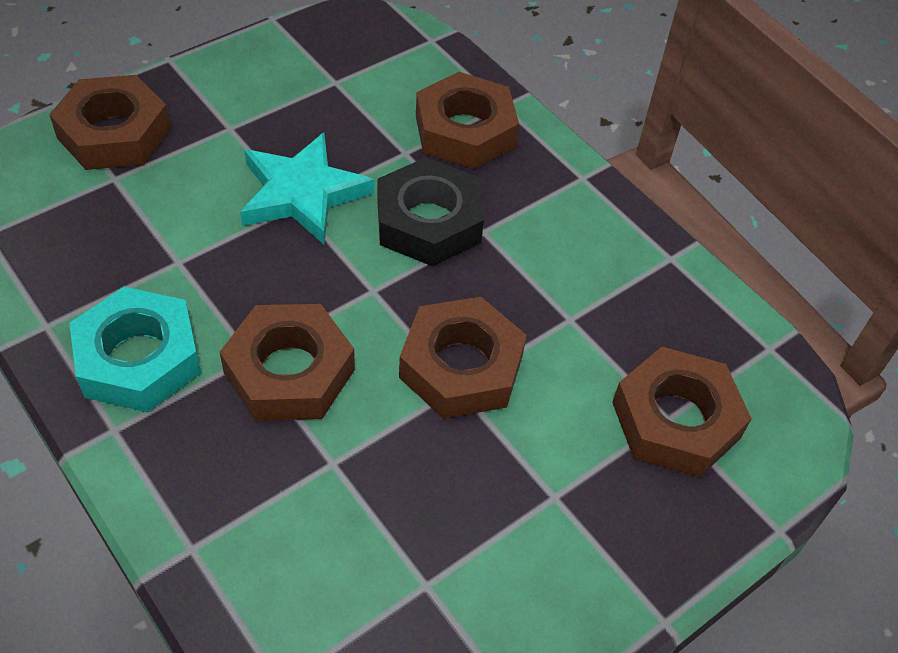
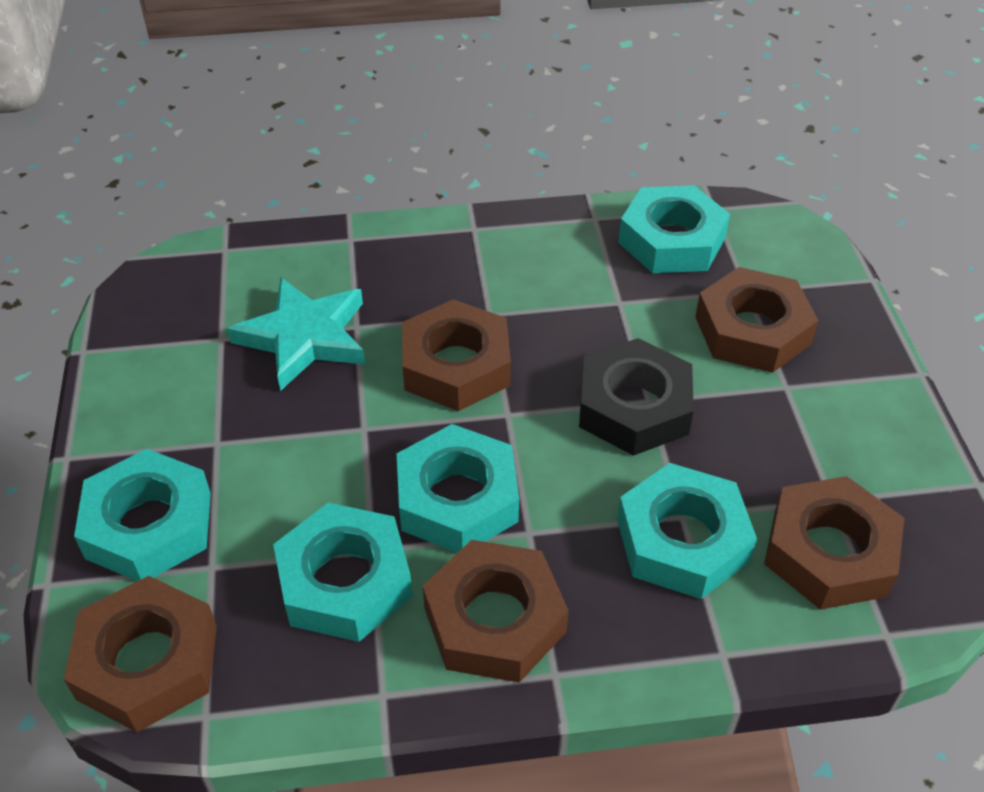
turquoise nut: 1 -> 5

